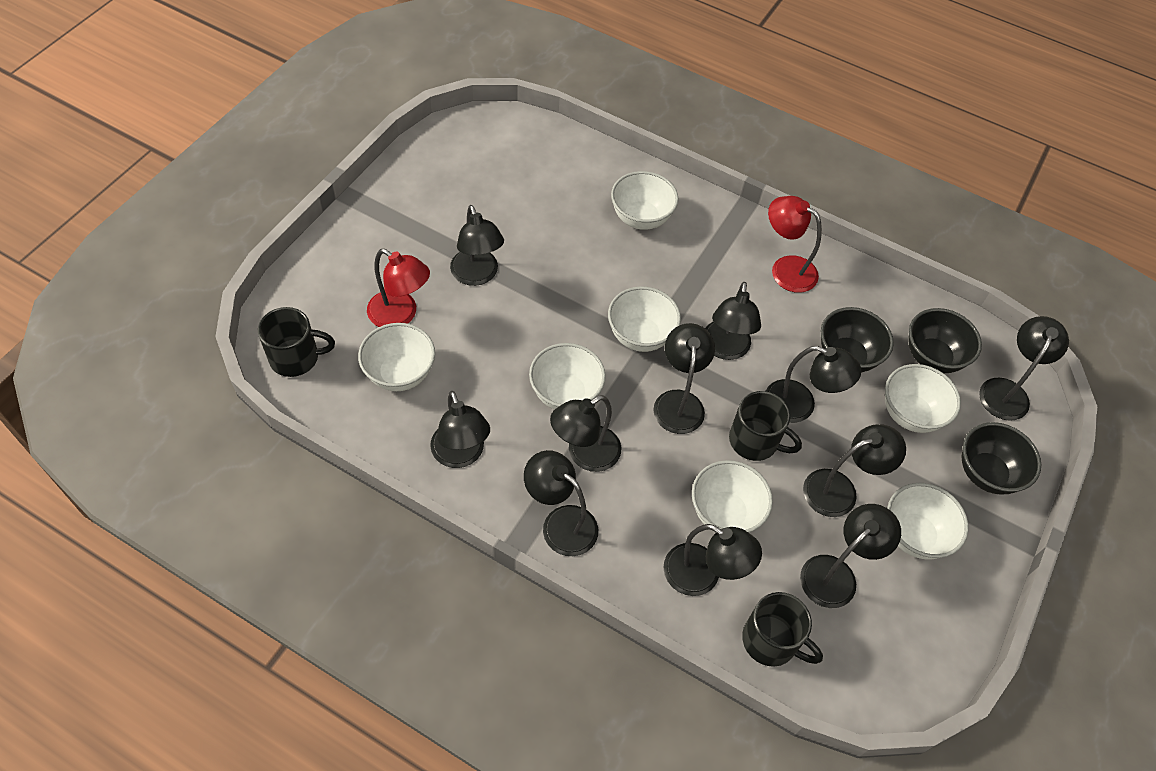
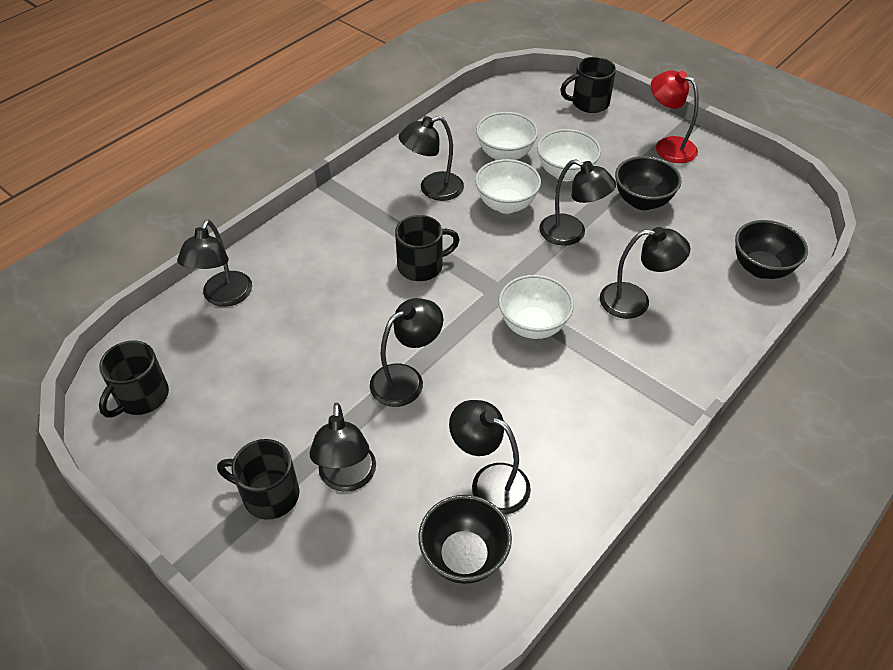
black lamp: 11 -> 7
black mug: 3 -> 4
red lamp: 2 -> 1
white bowl: 7 -> 4

